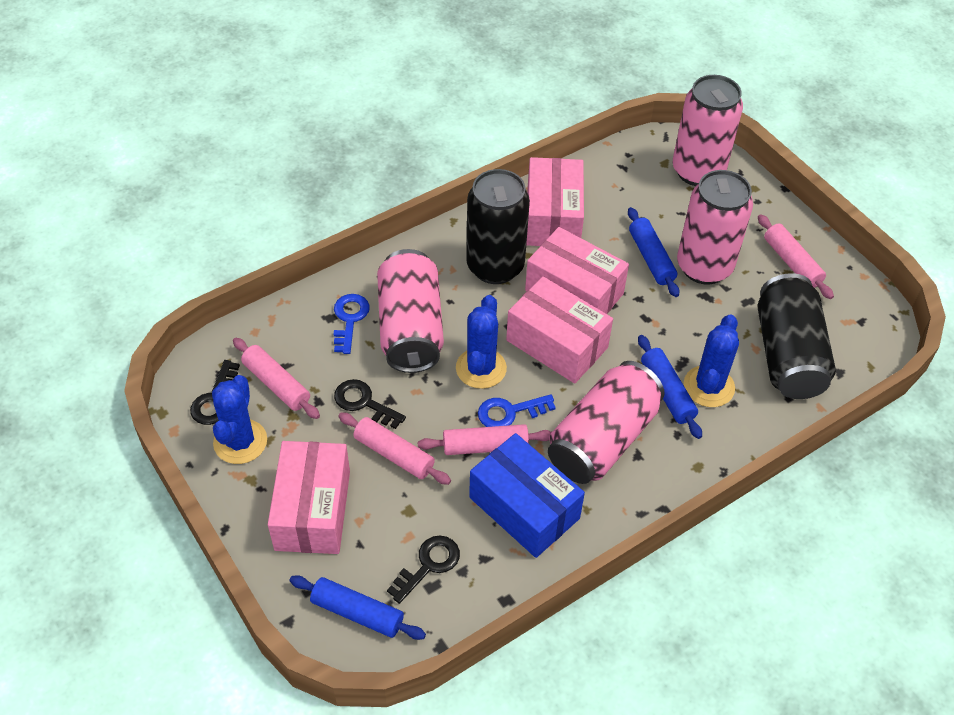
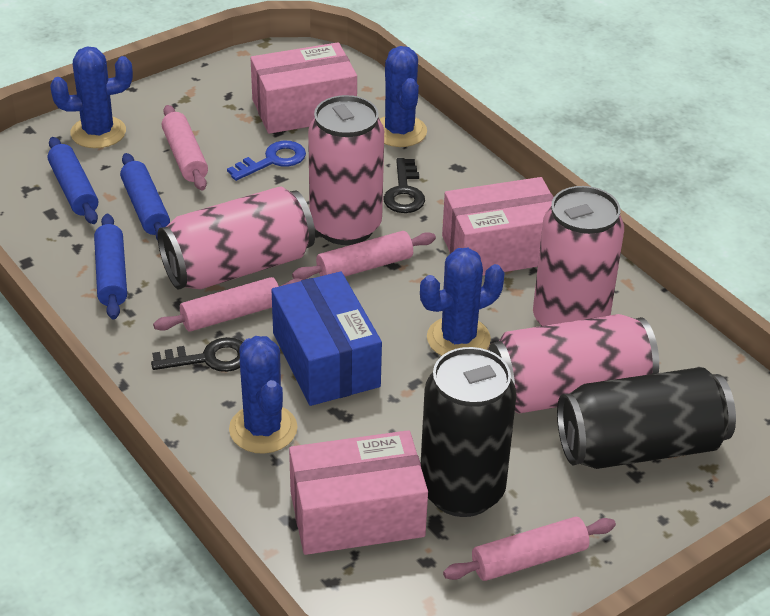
black key: 3 -> 2
blue cactus: 3 -> 4
blue key: 2 -> 1
pink box: 4 -> 3

